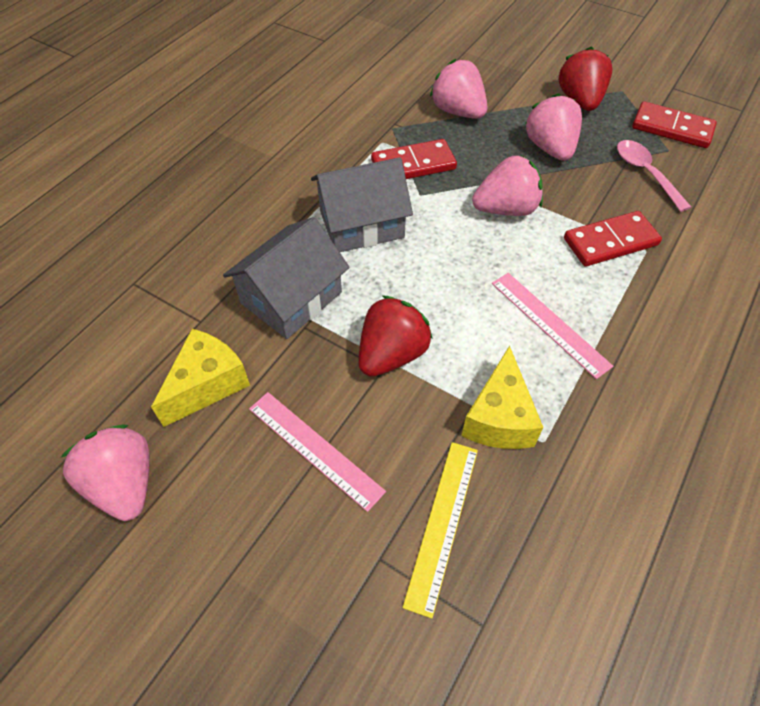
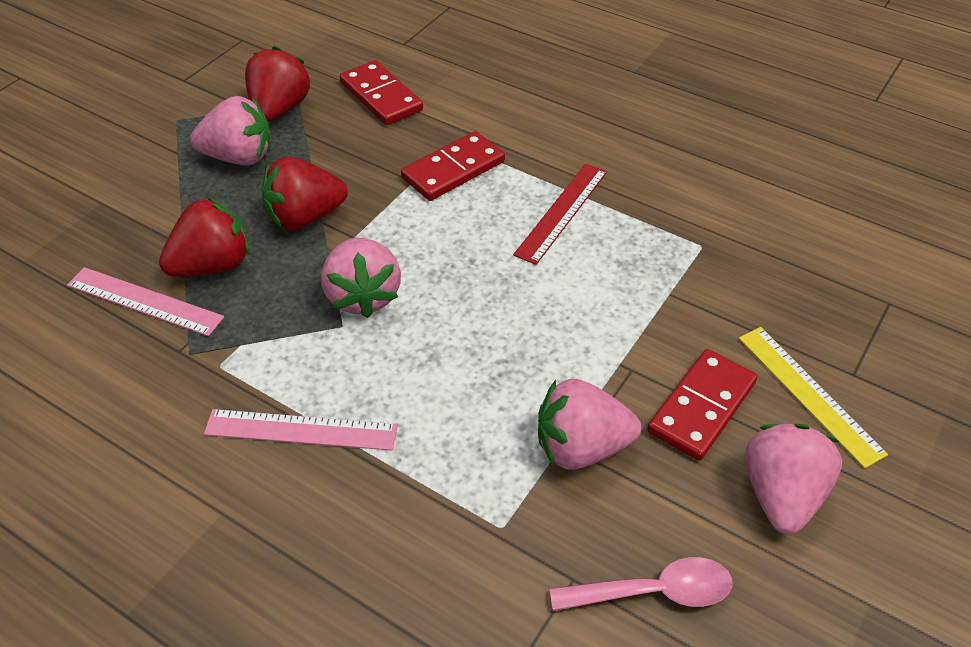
grey house: 2 -> 0
red ruler: 0 -> 1
red strawberry: 2 -> 3
yellow cheese: 2 -> 0

